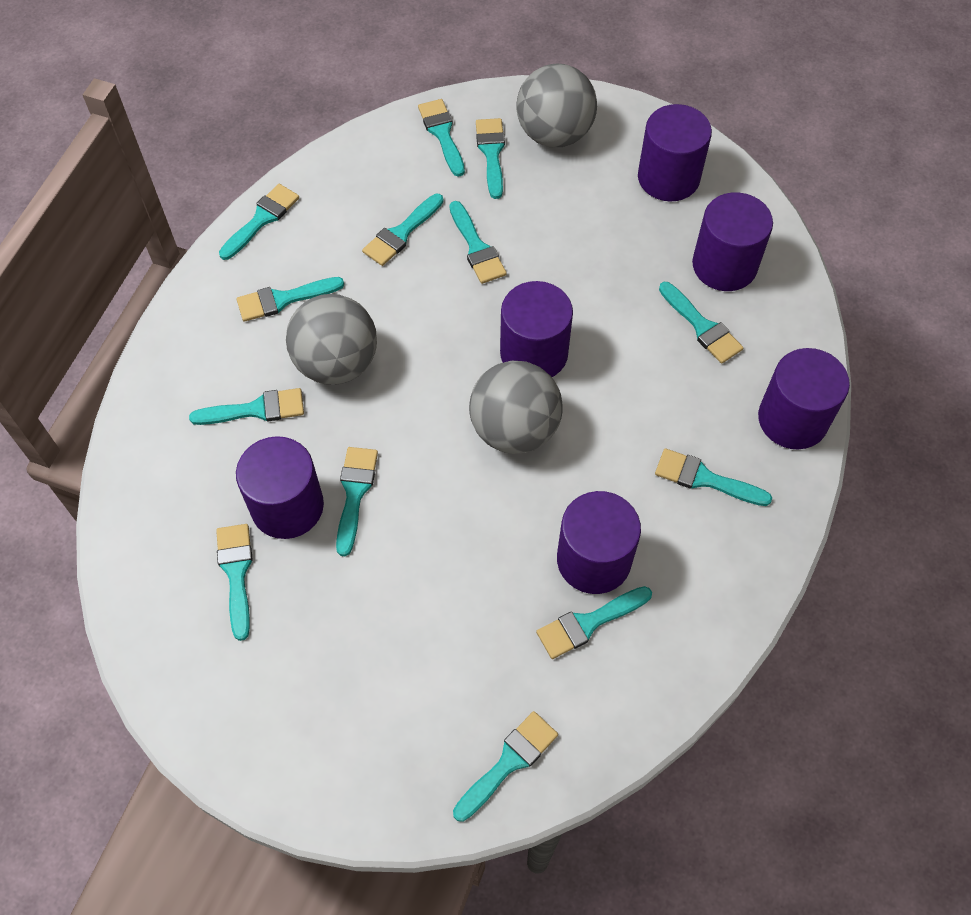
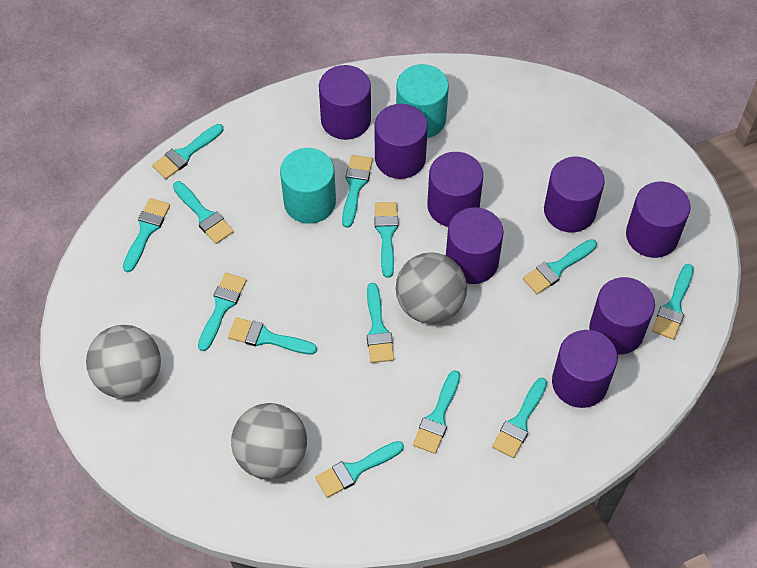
purple cylinder: 6 -> 8
turquoise cylinder: 0 -> 2

